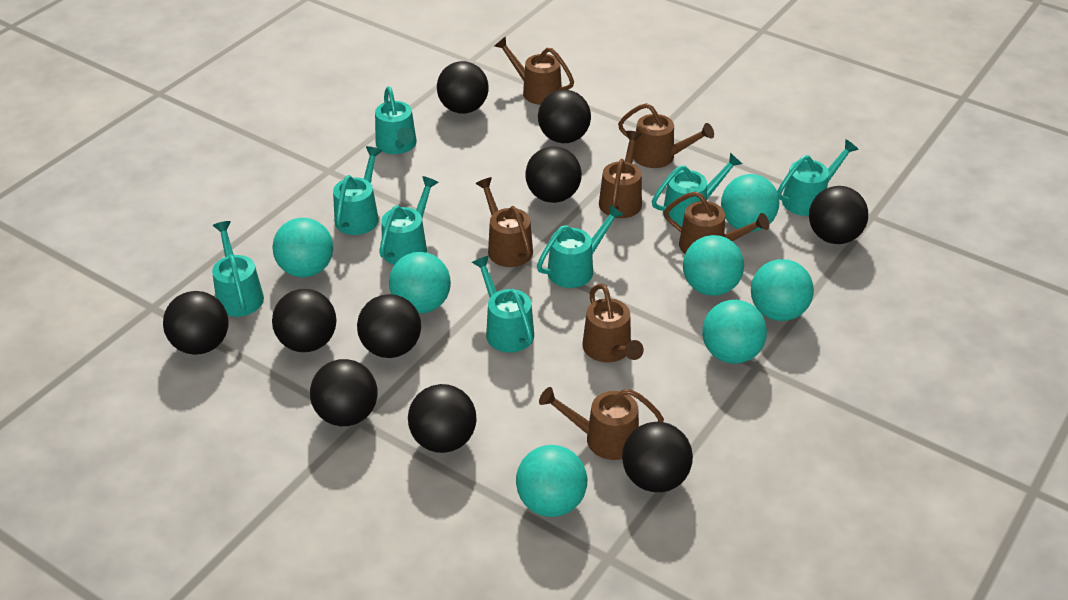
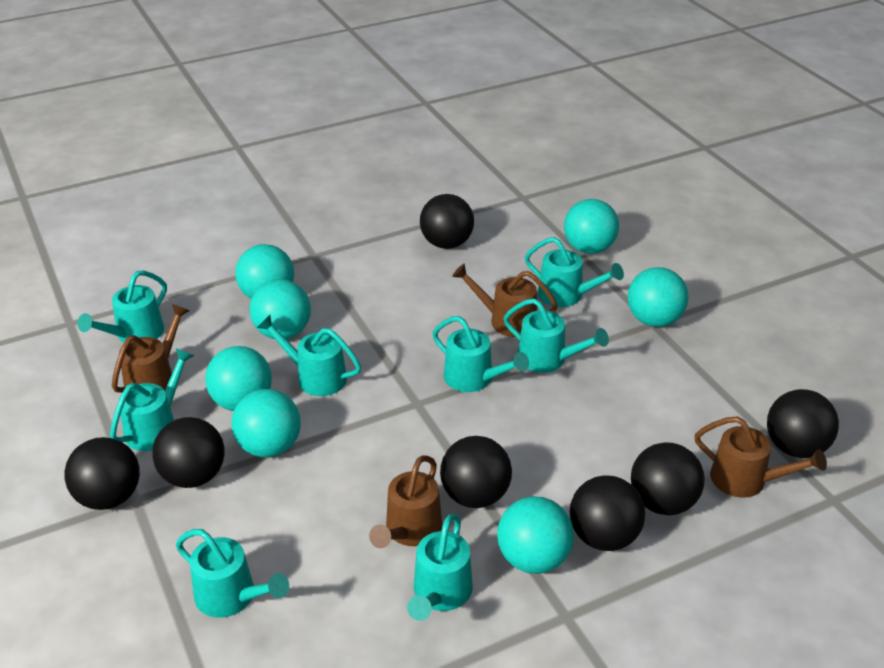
black ball: 10 -> 7
brown watering can: 7 -> 4

